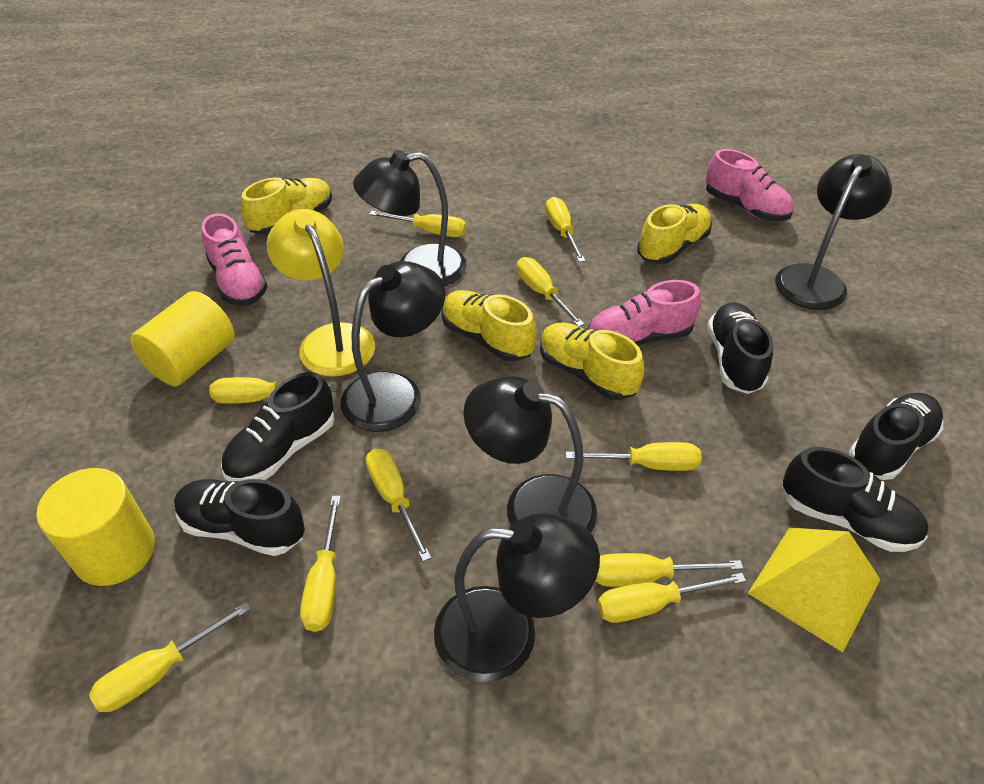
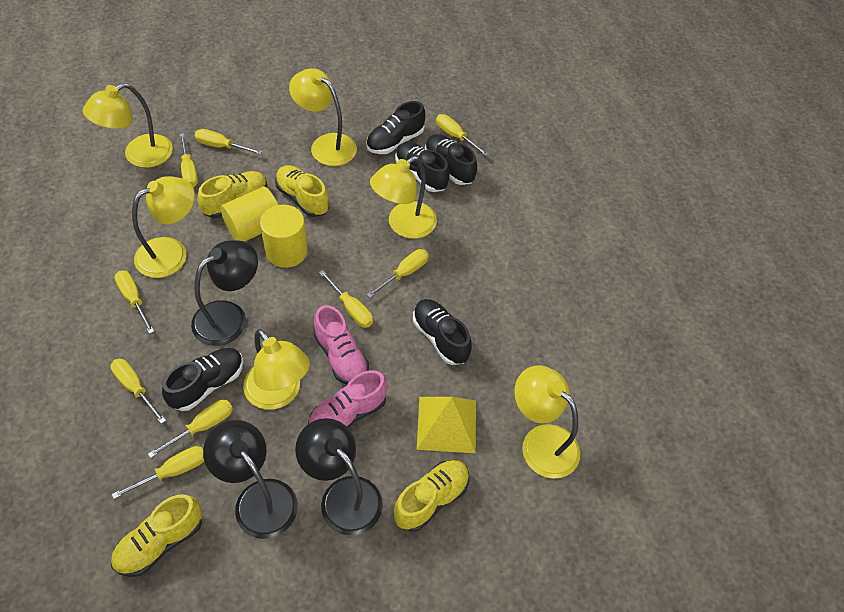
black lamp: 5 -> 3
pink shoe: 3 -> 2
yellow lamp: 1 -> 6
yellow screwdriver: 10 -> 9

